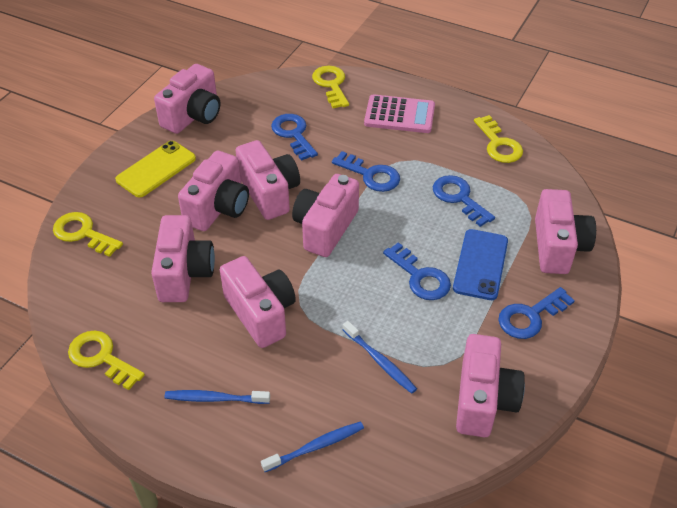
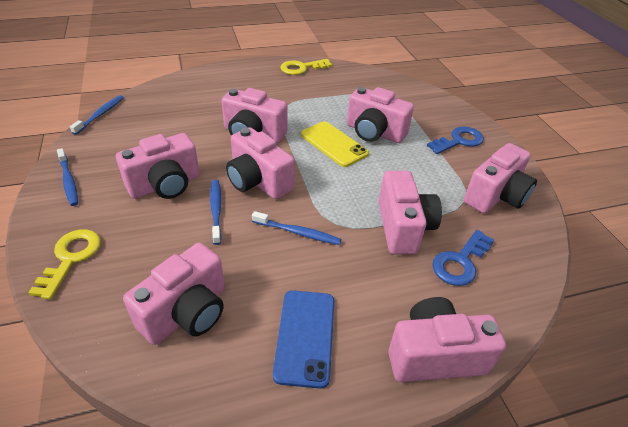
blue key: 5 -> 2
blue toothbrush: 3 -> 4
pink calculator: 1 -> 0
yellow key: 4 -> 2

